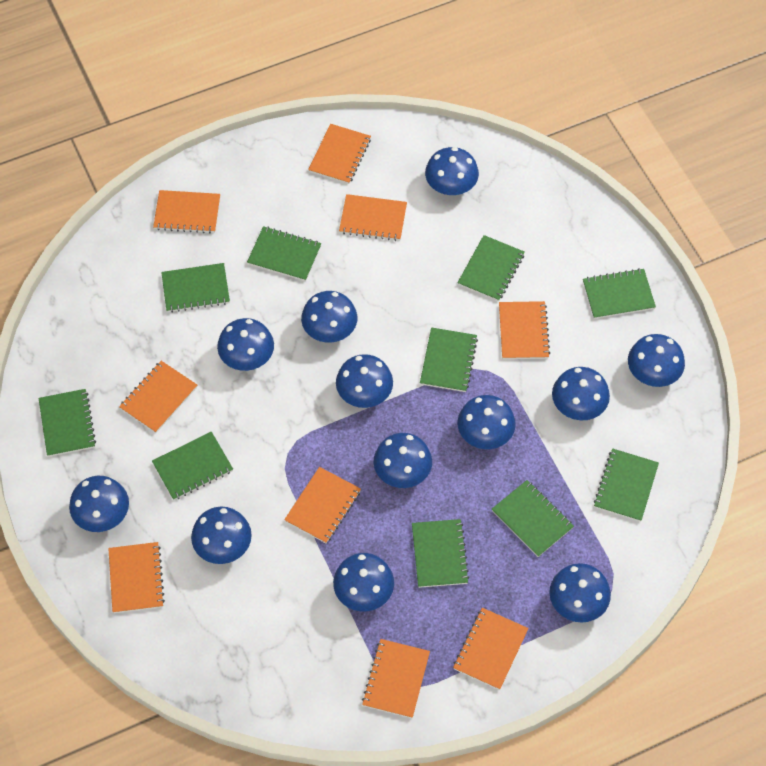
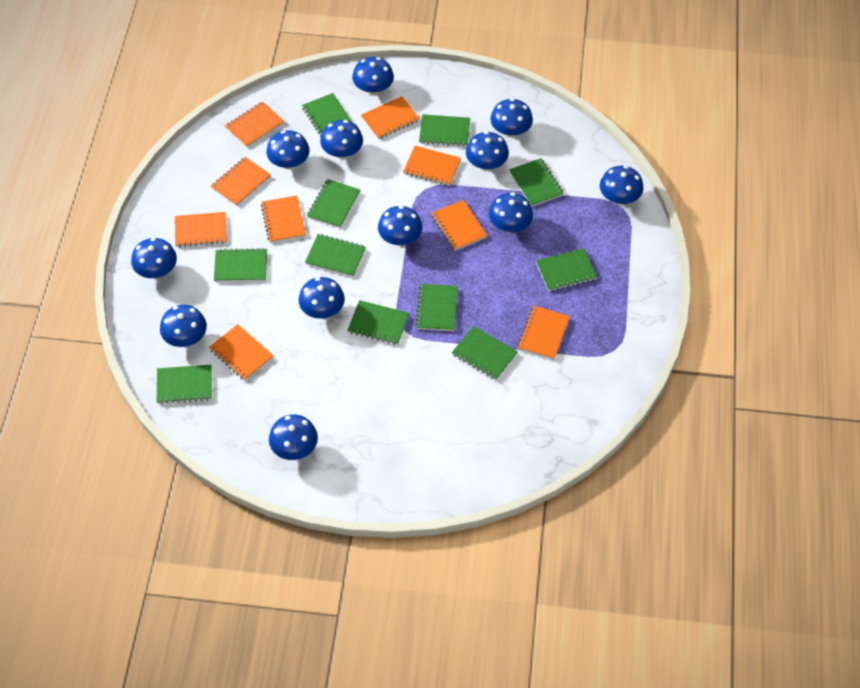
green notebook: 10 -> 11

